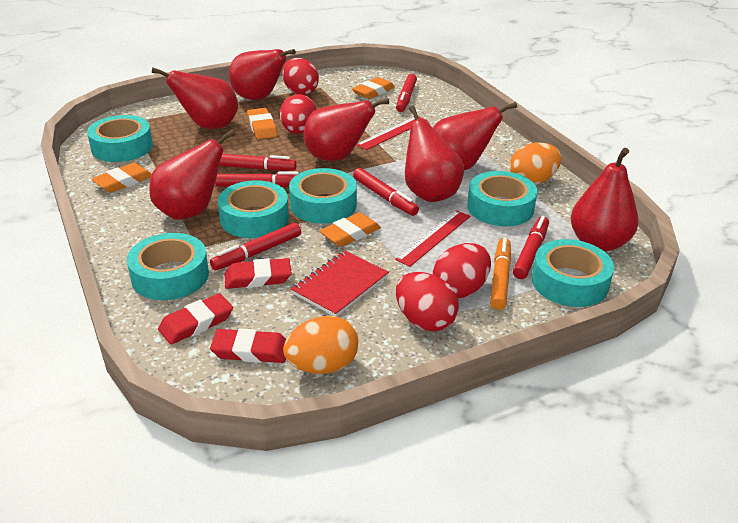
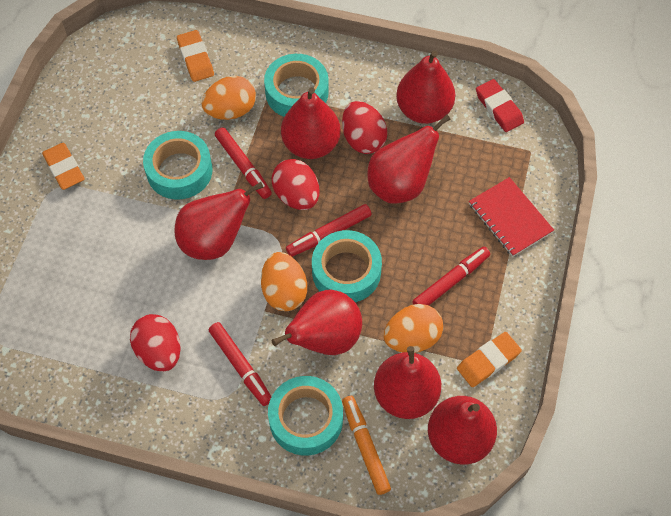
orange egg: 2 -> 3
orange eraser: 4 -> 3
red egg: 4 -> 3
red eraser: 3 -> 1
red marker: 6 -> 4
red ruler: 2 -> 0
turquoise tape: 6 -> 4

